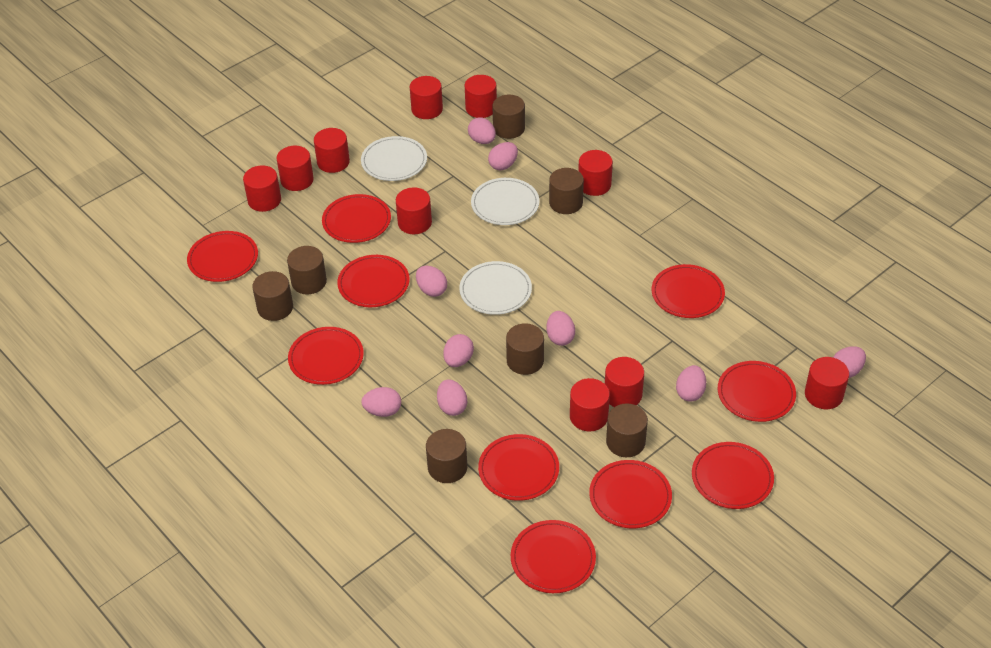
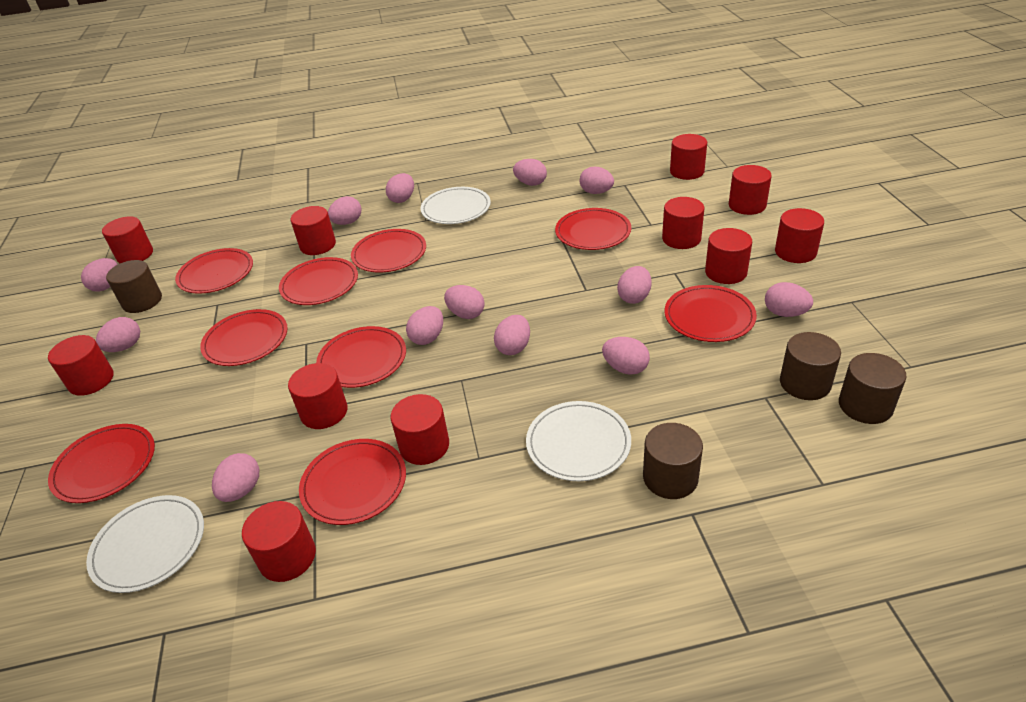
brown cylinder: 7 -> 4
pink egg: 9 -> 13
red cylinder: 10 -> 11
red plate: 10 -> 9

